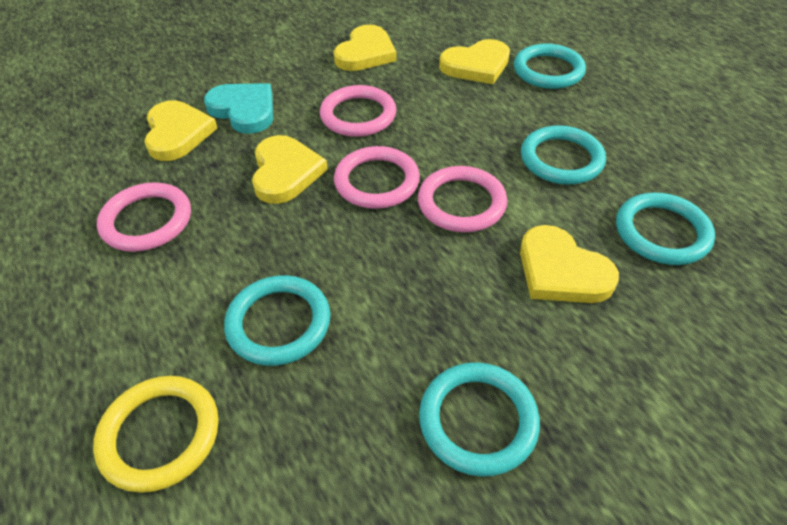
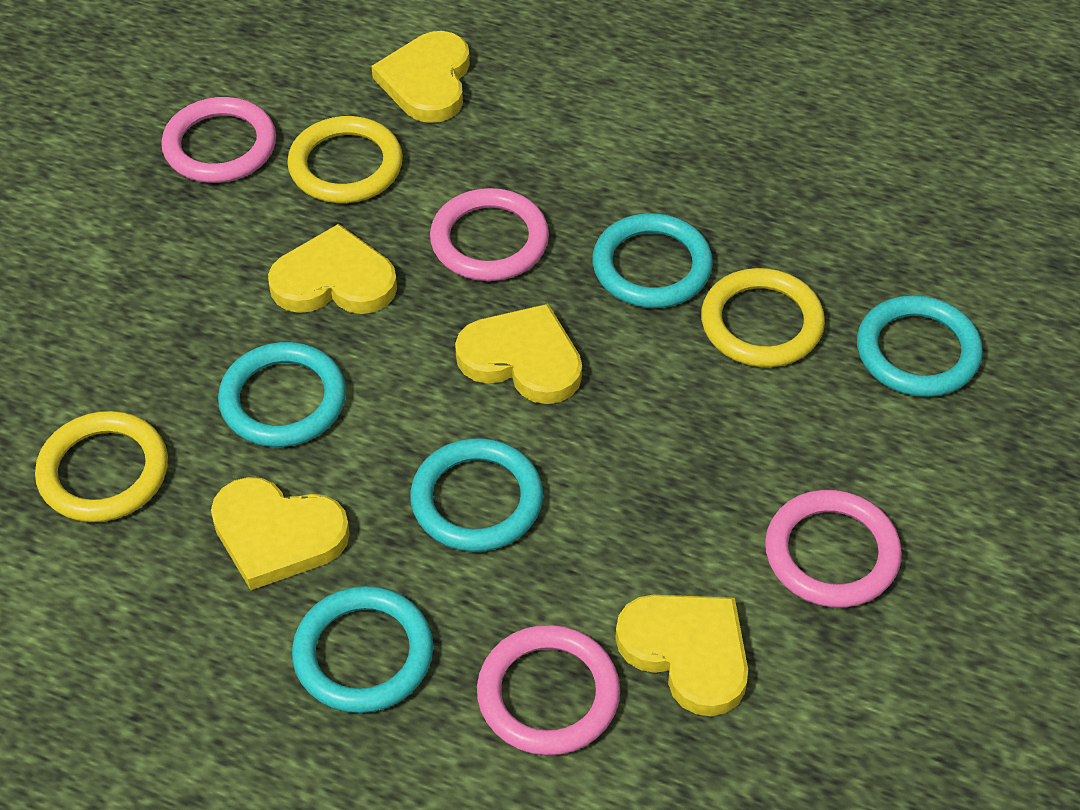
turquoise heart: 1 -> 0
yellow ring: 1 -> 3

